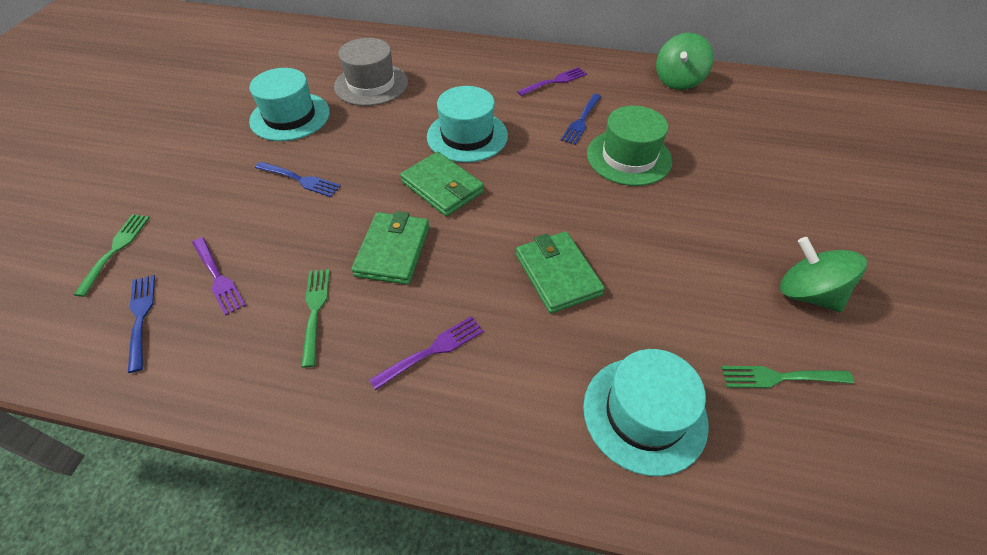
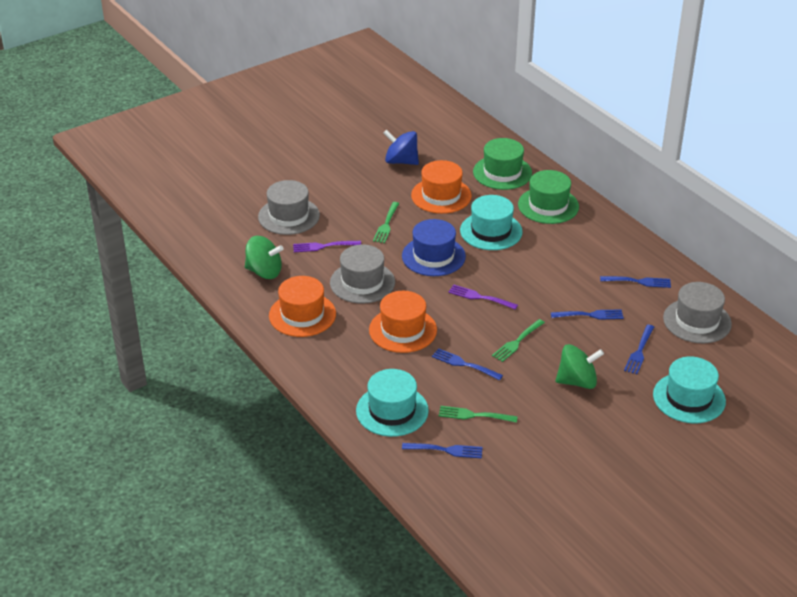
blue fork: 3 -> 5
blue hat: 0 -> 1
blue spinning top: 0 -> 1
green hat: 1 -> 2
green wallet: 3 -> 0
grey hat: 1 -> 3
orange hat: 0 -> 3
purple fork: 3 -> 2

